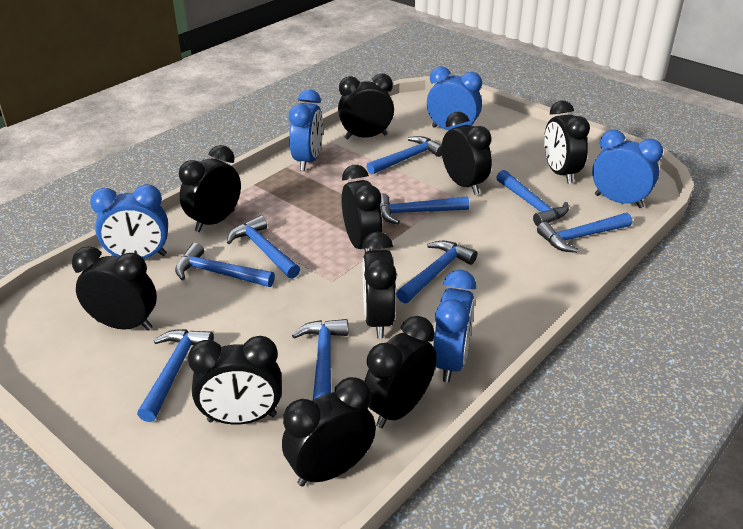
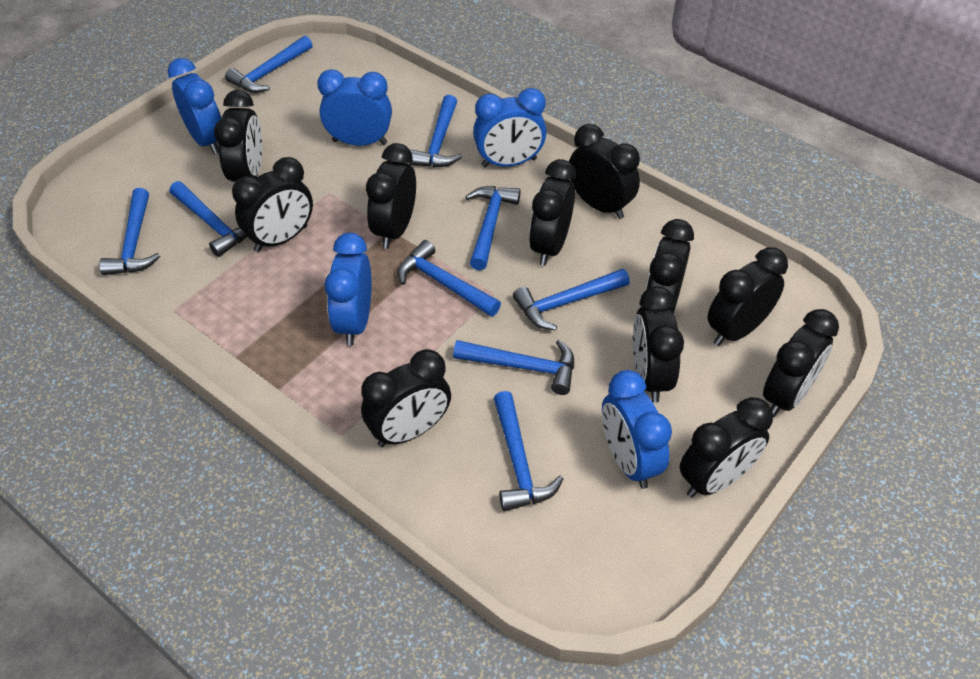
black clock: 10 -> 11

